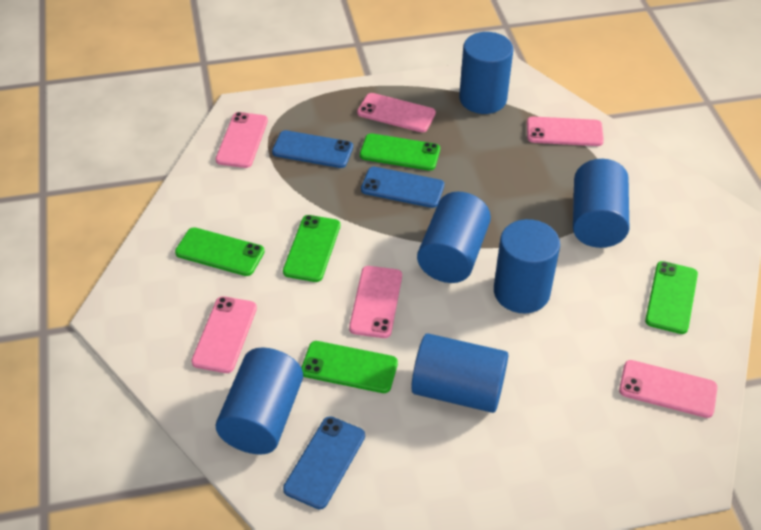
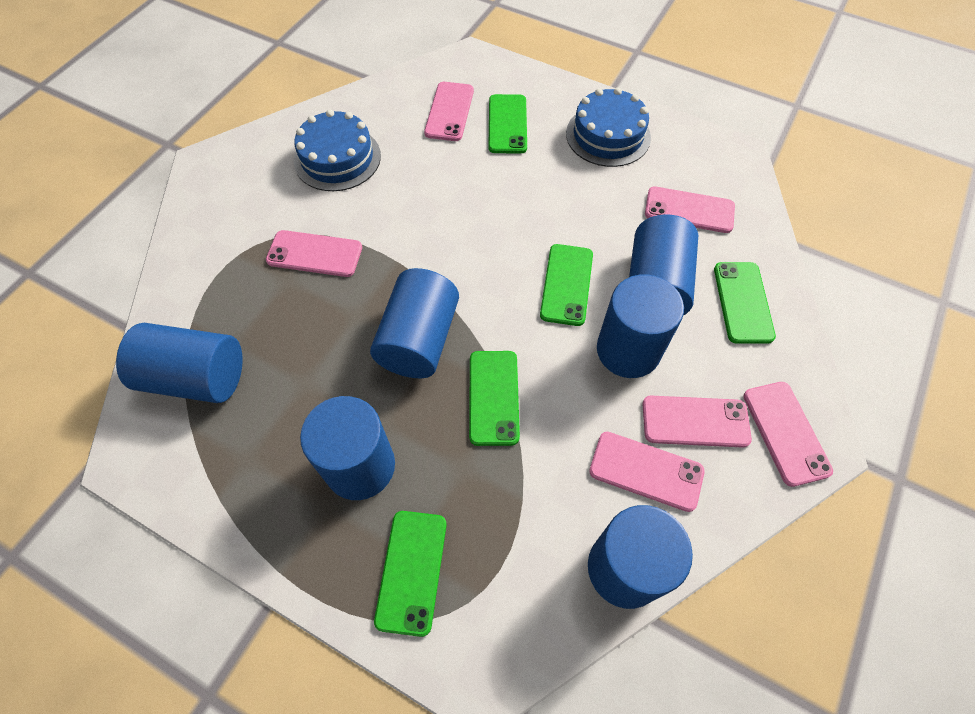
blue cake: 0 -> 2
blue phone: 3 -> 0

